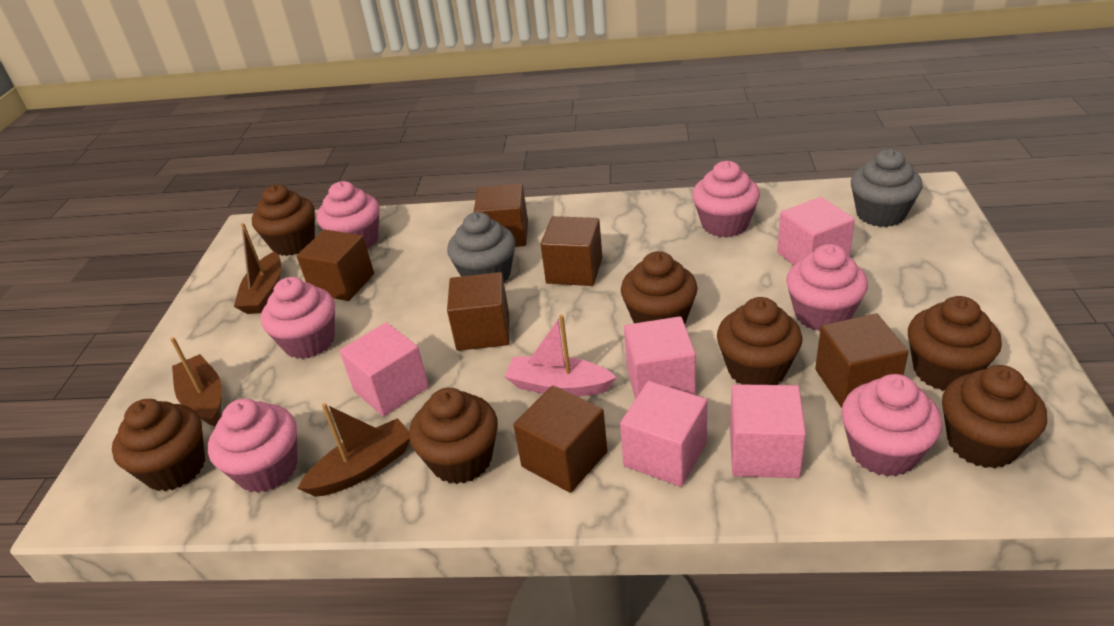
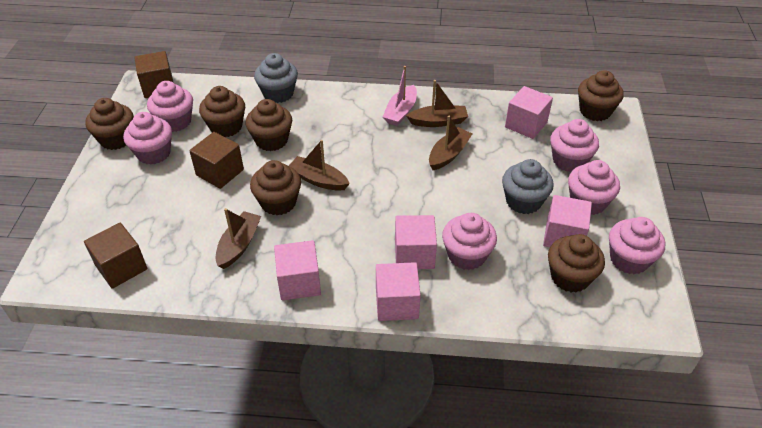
brown boat: 3 -> 4
brown cube: 6 -> 3
brown cupcake: 7 -> 6

